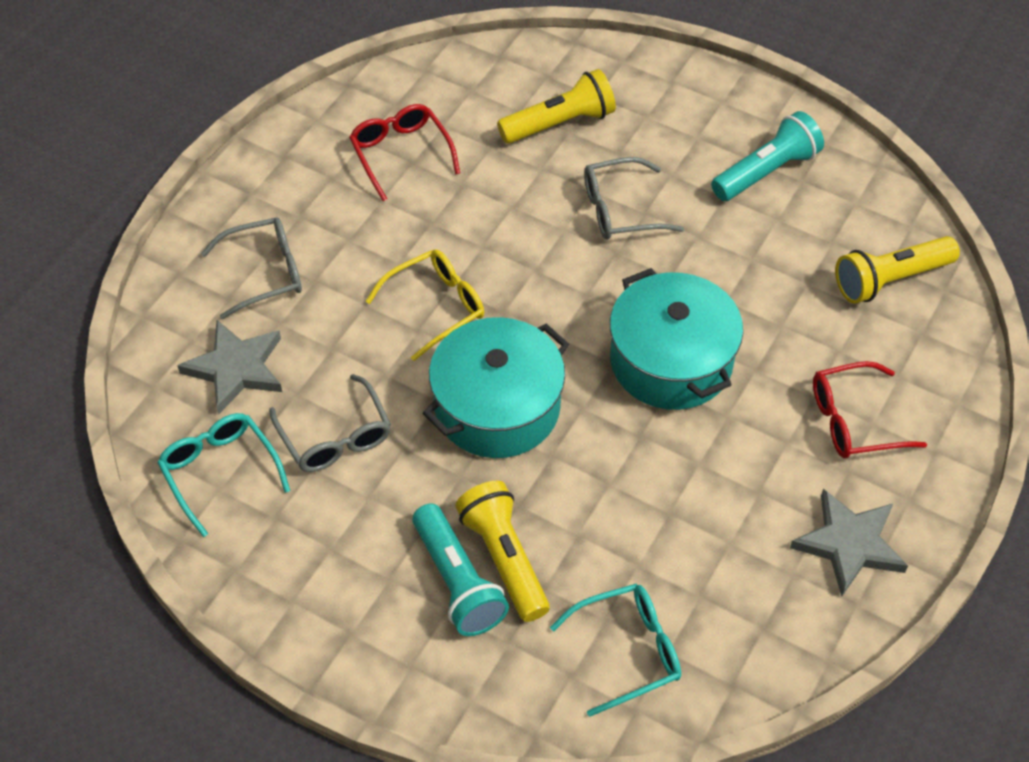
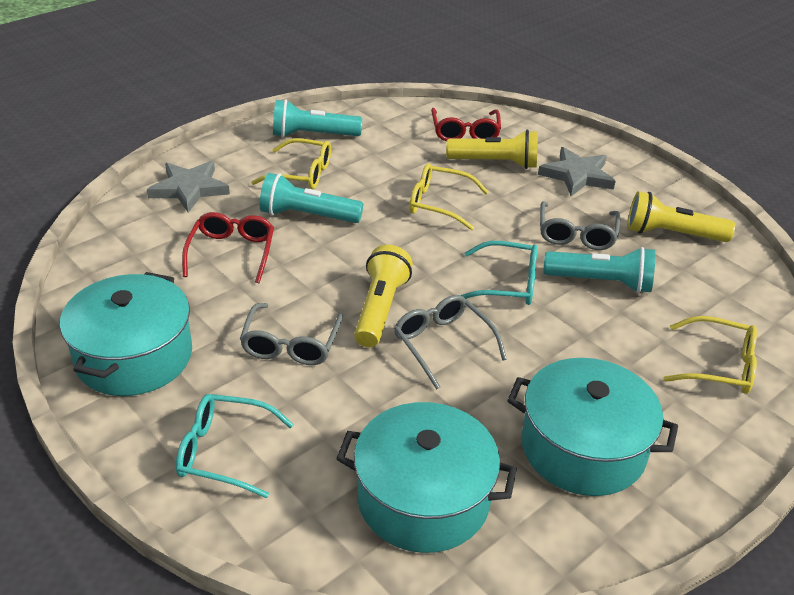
turquoise flashlight: 2 -> 3
turquoise pot: 2 -> 3
yellow glasses: 1 -> 3

